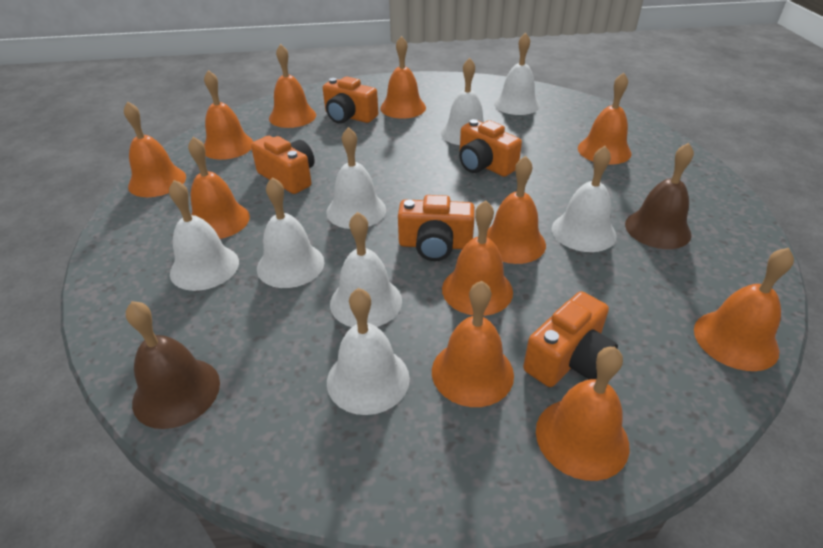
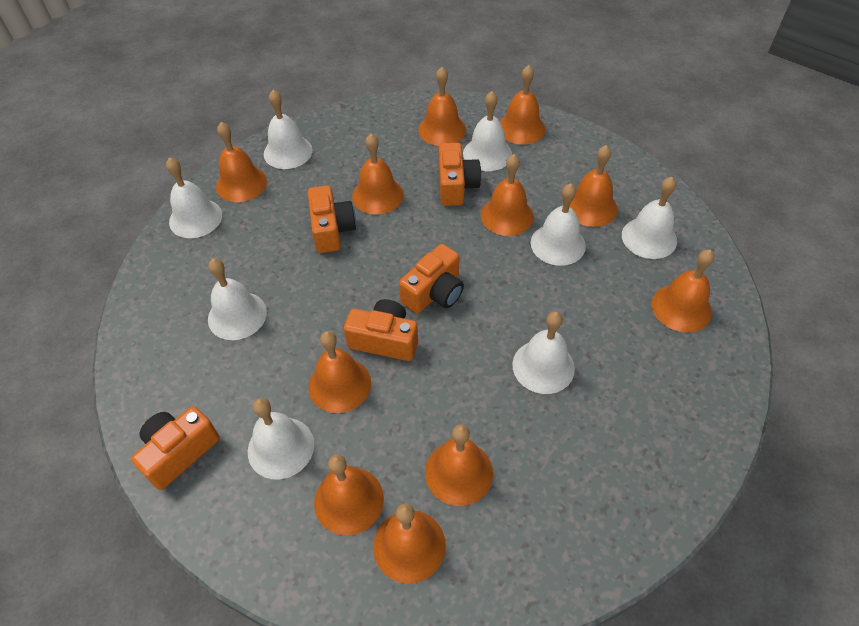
brown bell: 2 -> 0

